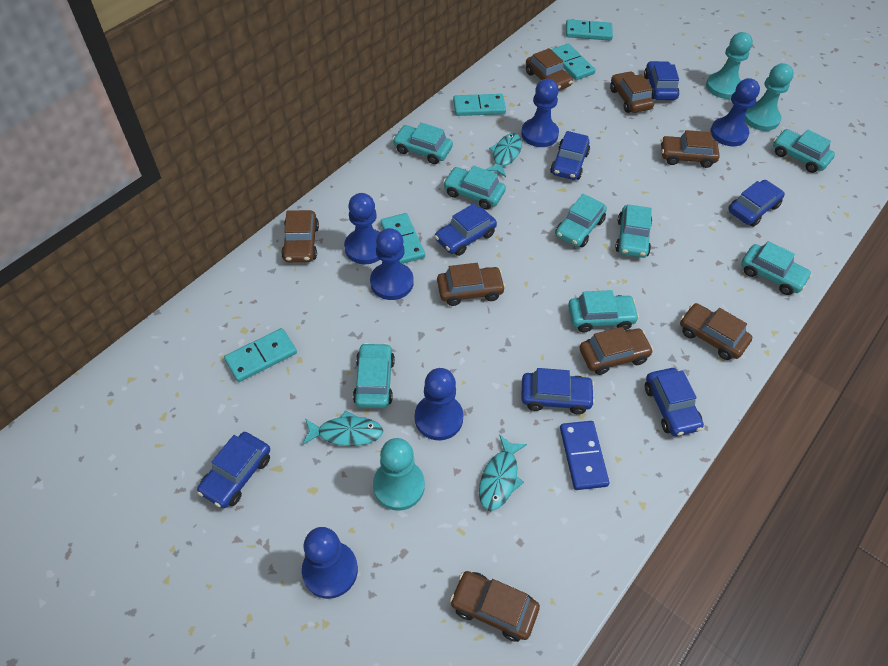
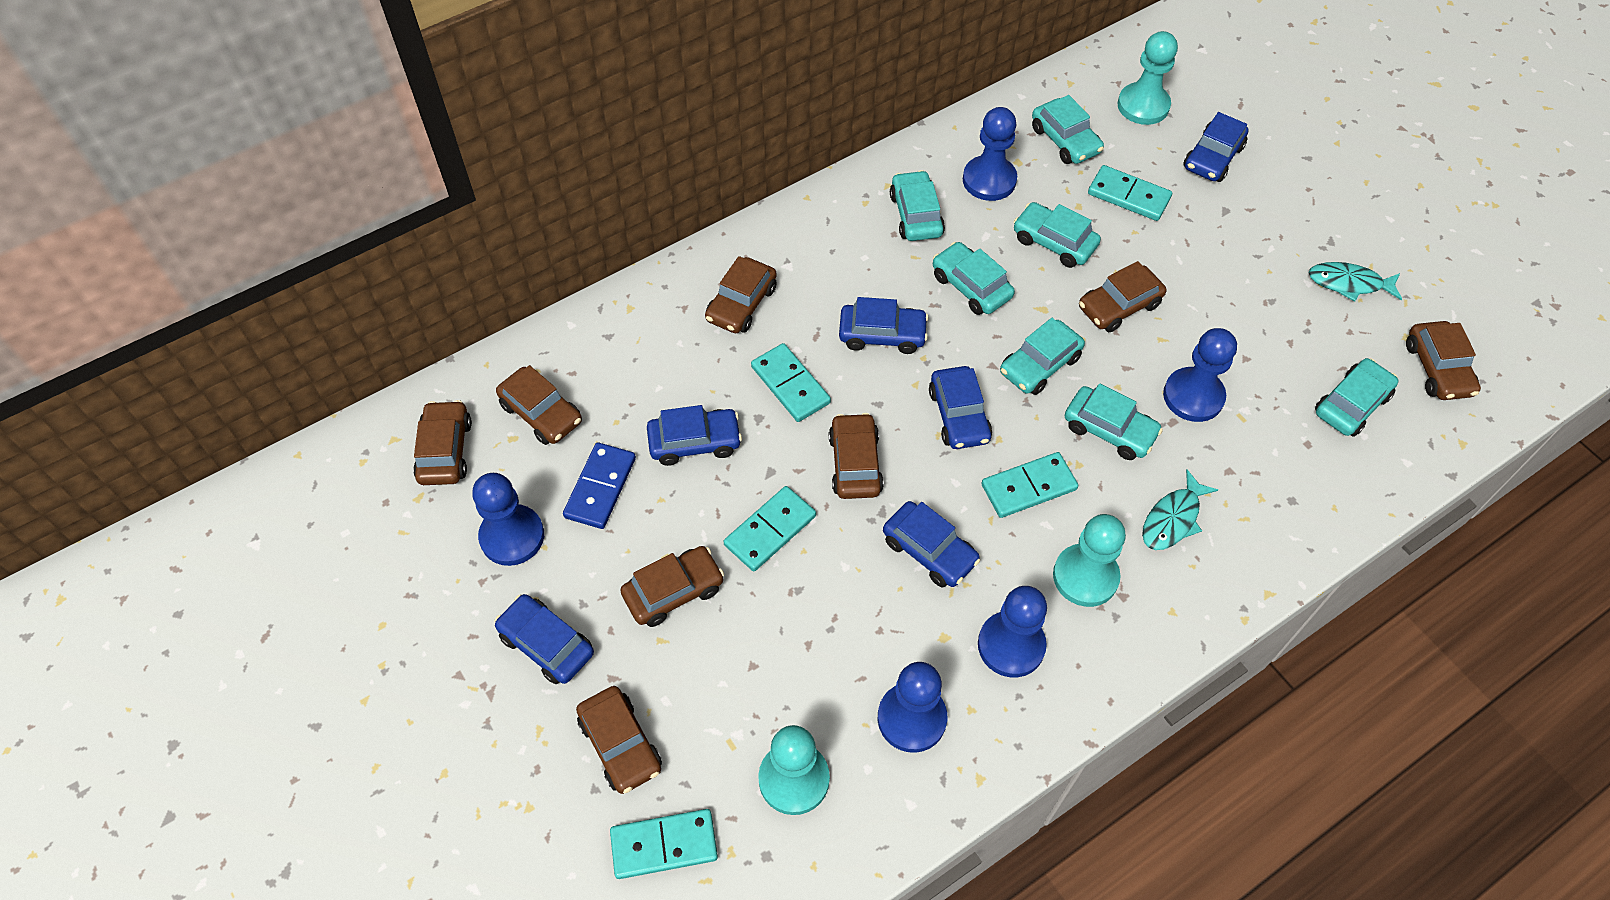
blue car: 7 -> 6
blue pawn: 6 -> 5
turquoise car: 8 -> 7
turquoise fish: 3 -> 2

